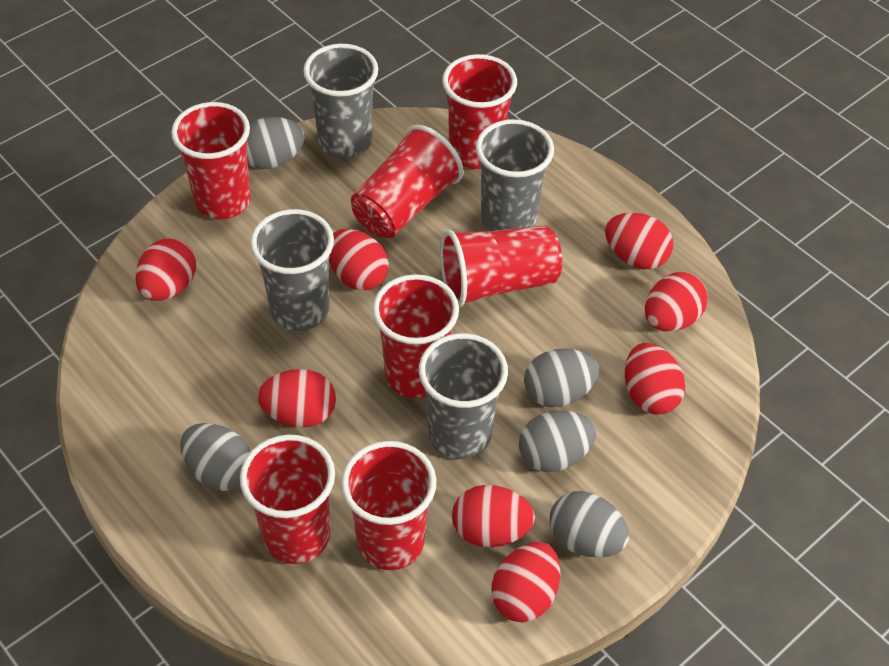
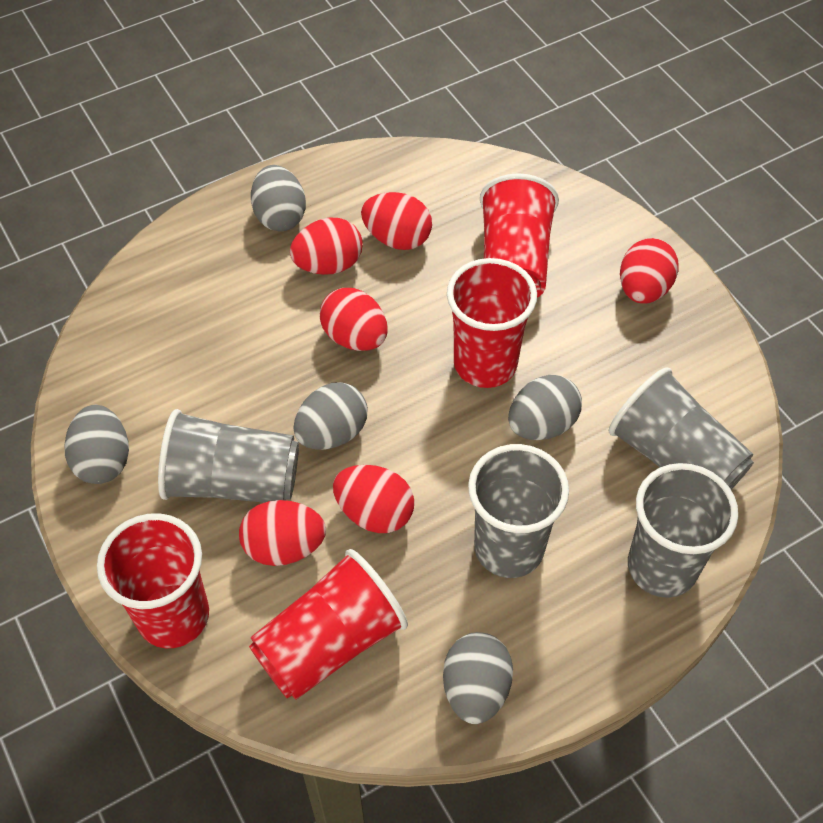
red cup: 7 -> 4
red egg: 8 -> 6

